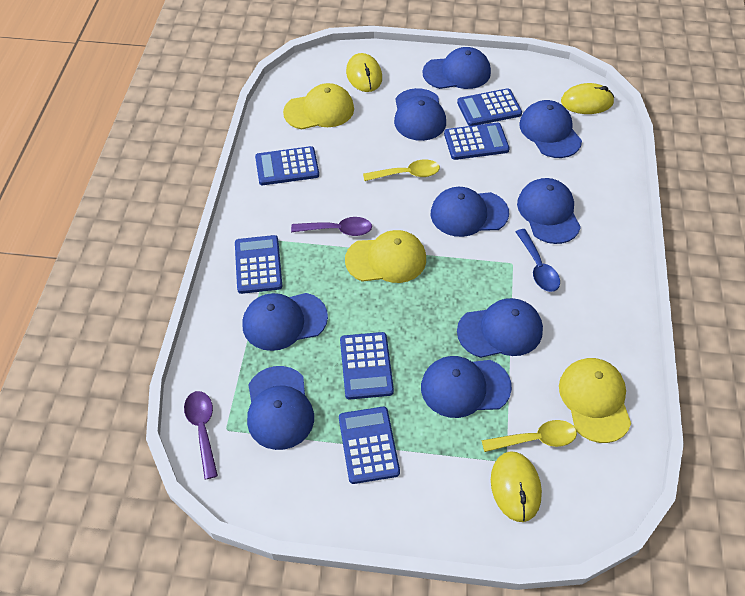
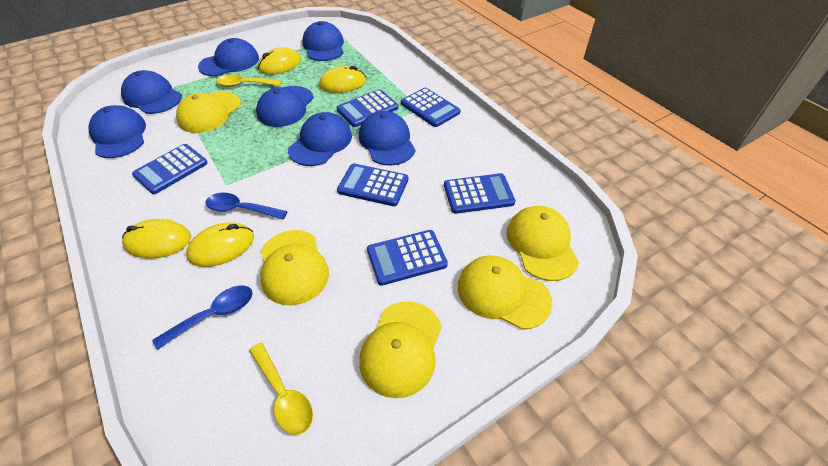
blue cap: 9 -> 7
blue spoon: 1 -> 2
purple spoon: 2 -> 0
yellow cap: 3 -> 5
yellow mouse: 3 -> 4

